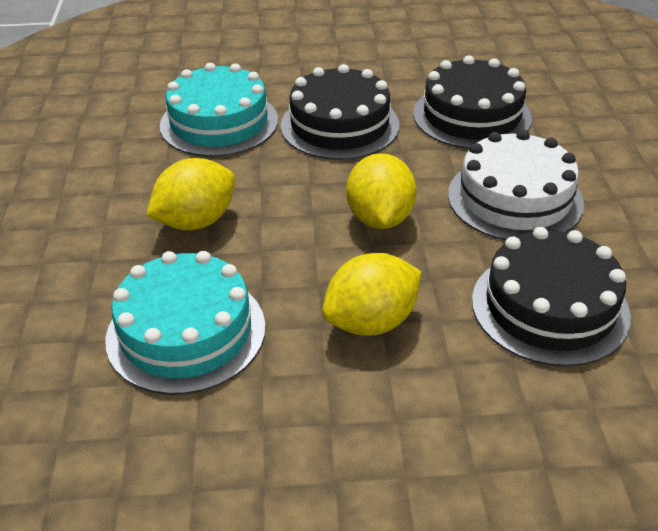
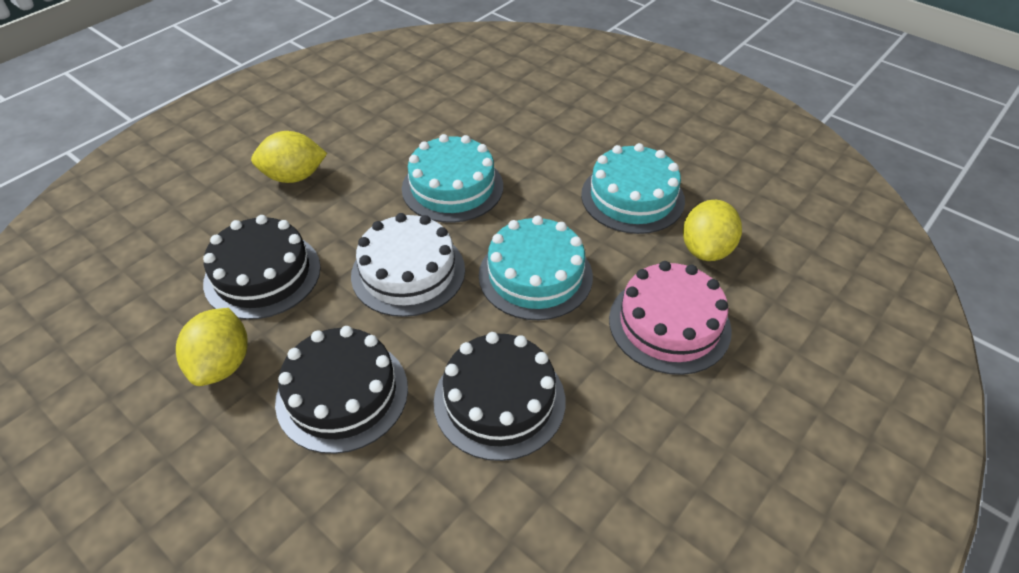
pink cake: 0 -> 1
turquoise cake: 2 -> 3

